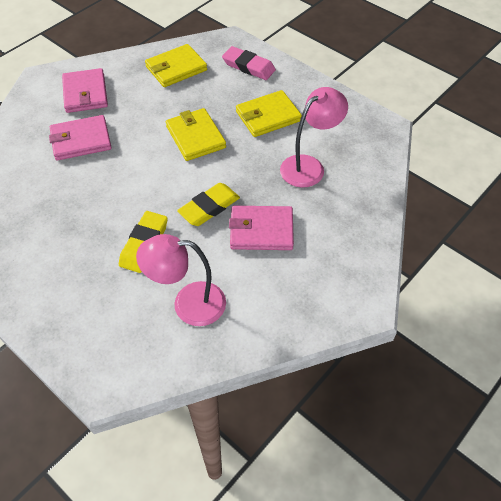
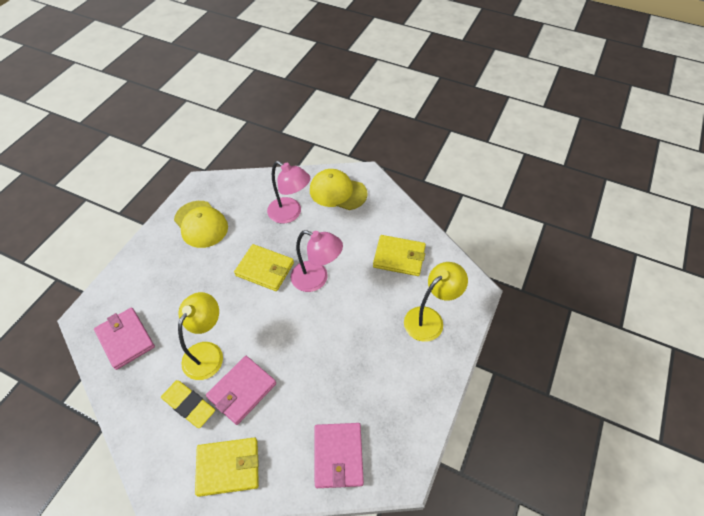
pink eraser: 1 -> 0
yellow cap: 0 -> 2
yellow eraser: 2 -> 1
yellow lamp: 0 -> 2

